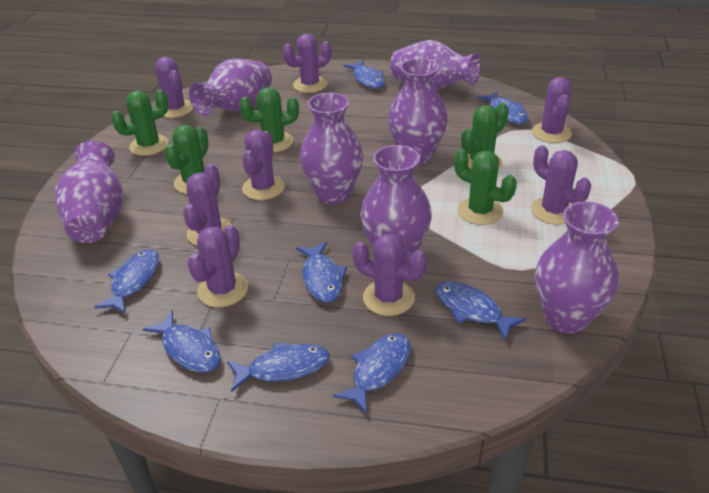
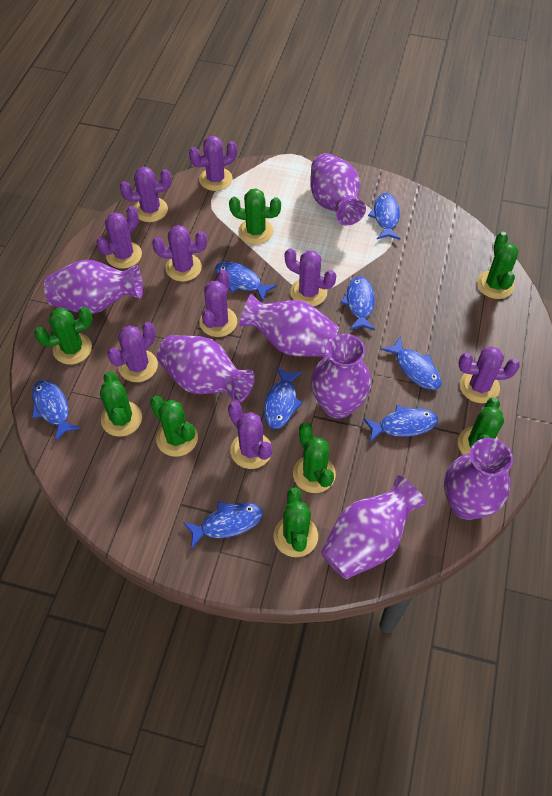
green cactus: 5 -> 8
purple cactus: 8 -> 9

